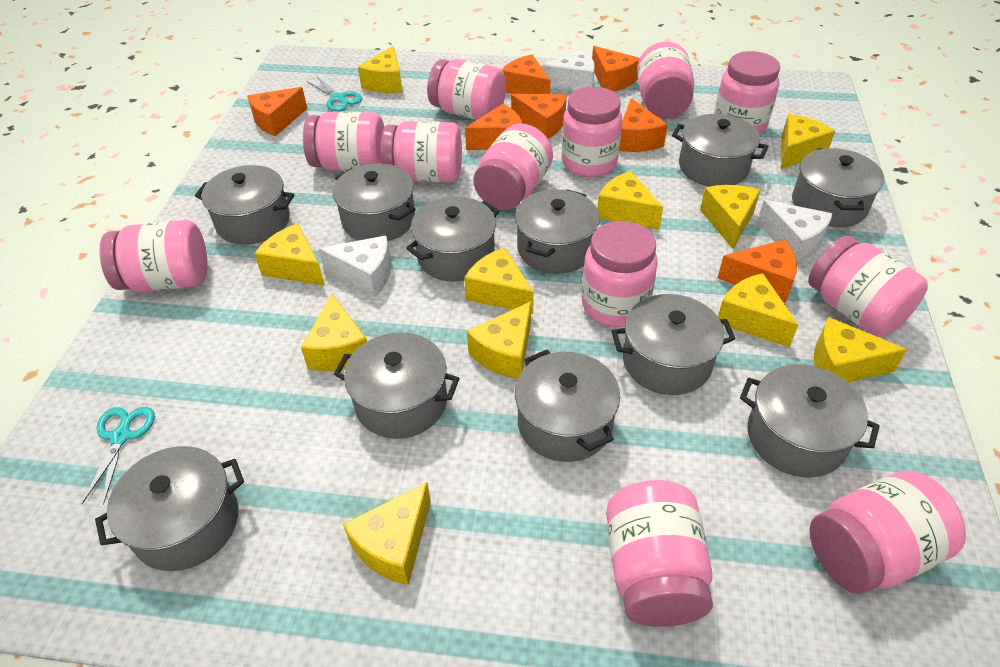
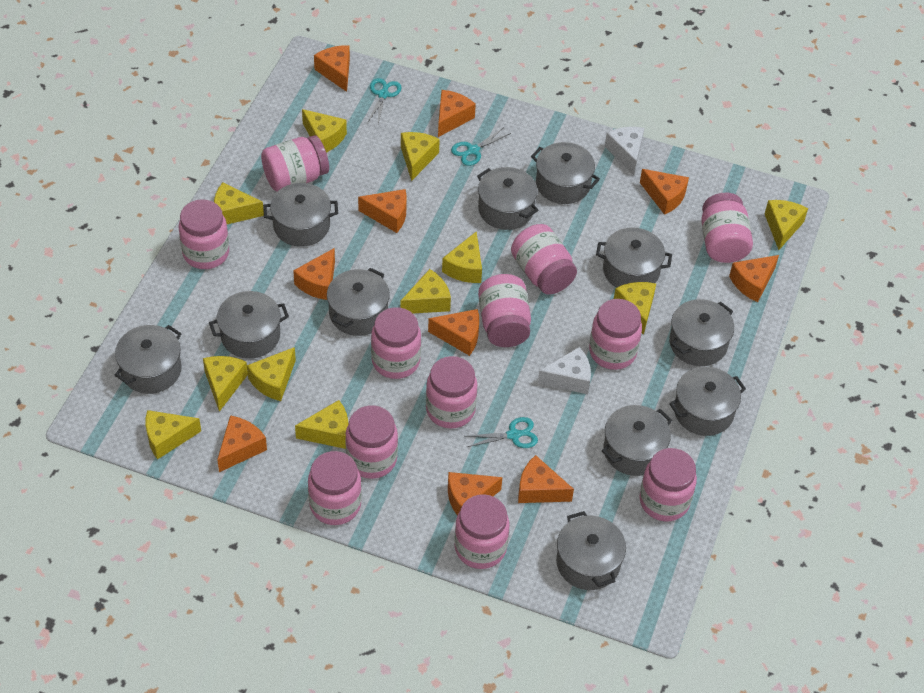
orange cheese: 7 -> 10
turquoise scissors: 2 -> 3
white cheese: 3 -> 2

